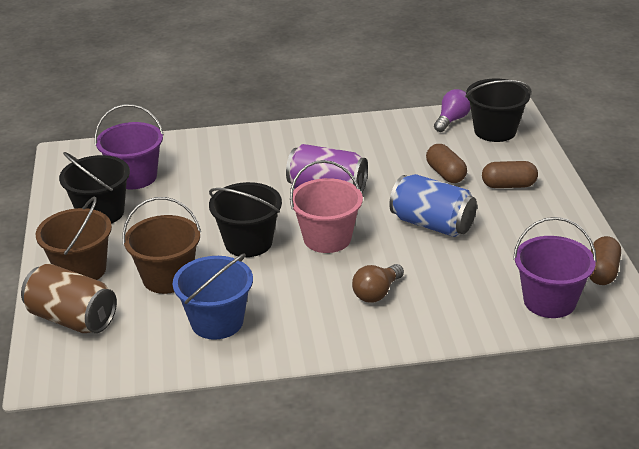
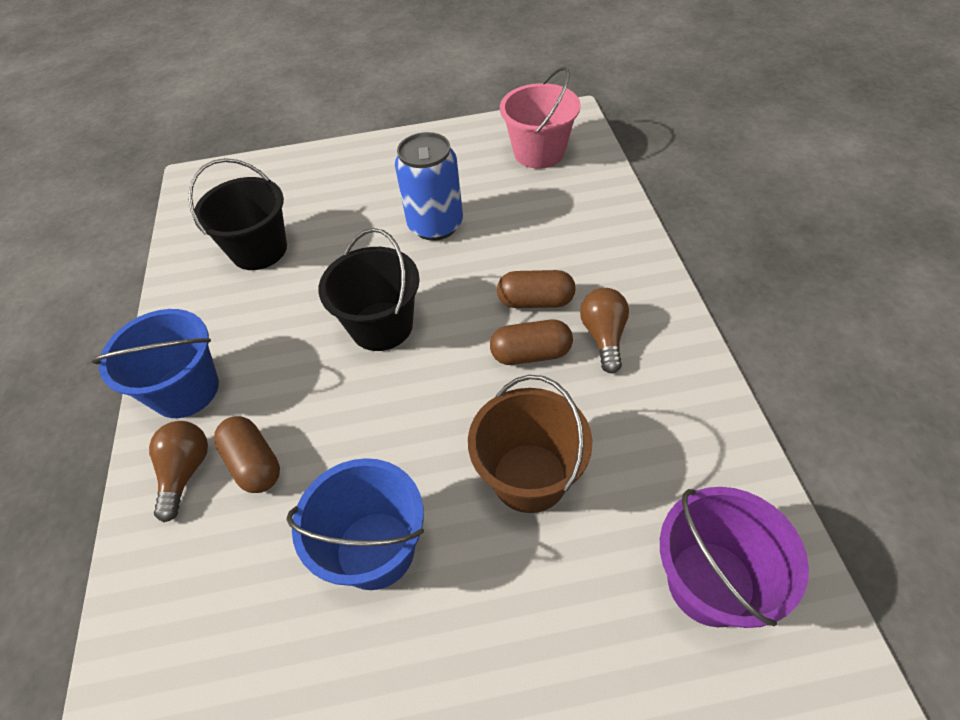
black bucket: 3 -> 2
blue bucket: 1 -> 2
brown bucket: 2 -> 1
brown can: 1 -> 0
brown light bulb: 1 -> 2
purple bucket: 2 -> 1
purple can: 1 -> 0
purple light bulb: 1 -> 0

